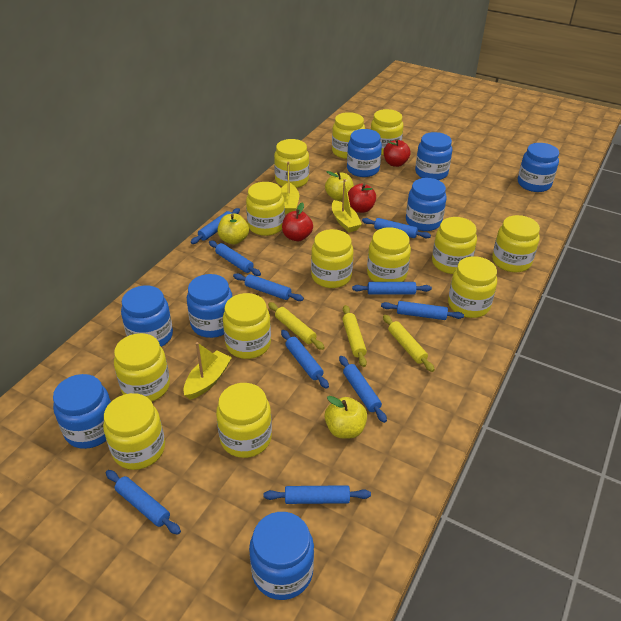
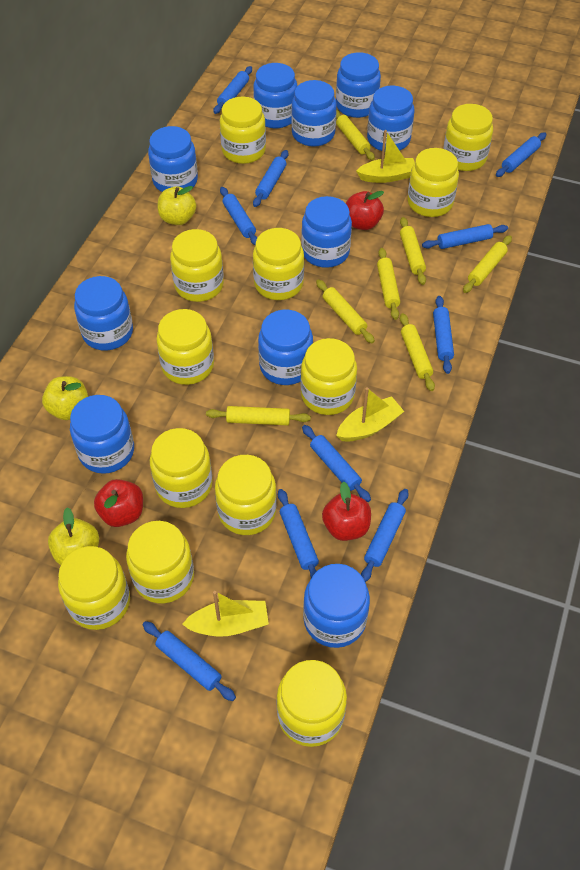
blue jar: 8 -> 10
yellow jar: 13 -> 12
yellow rolling pin: 3 -> 7

